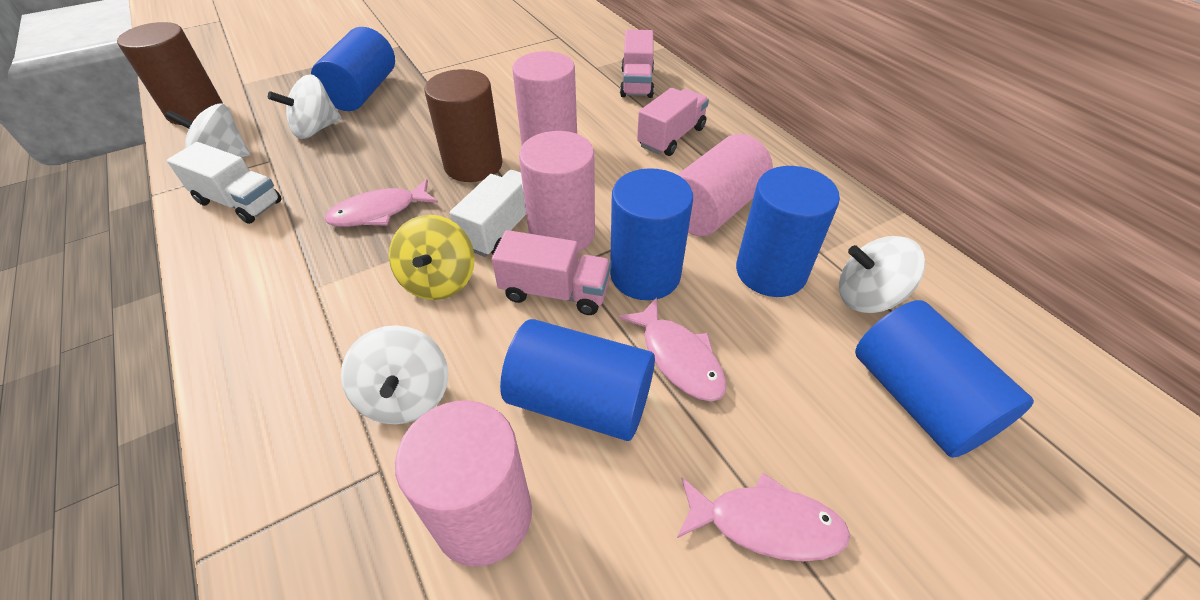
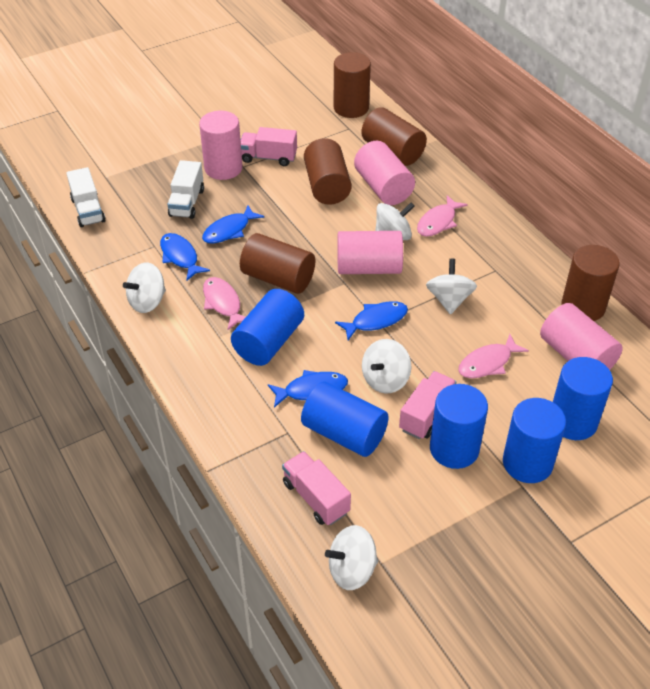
blue fish: 0 -> 4
brown cylinder: 2 -> 5
white spinning top: 4 -> 5
yellow spinning top: 1 -> 0

